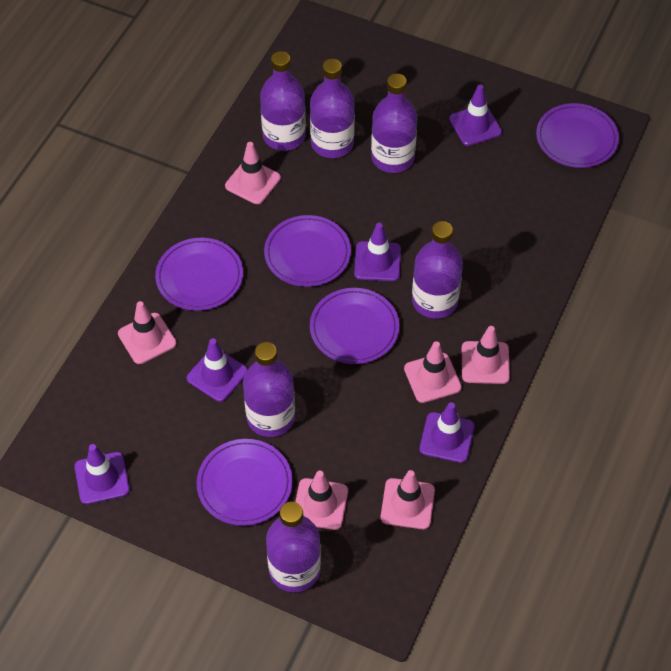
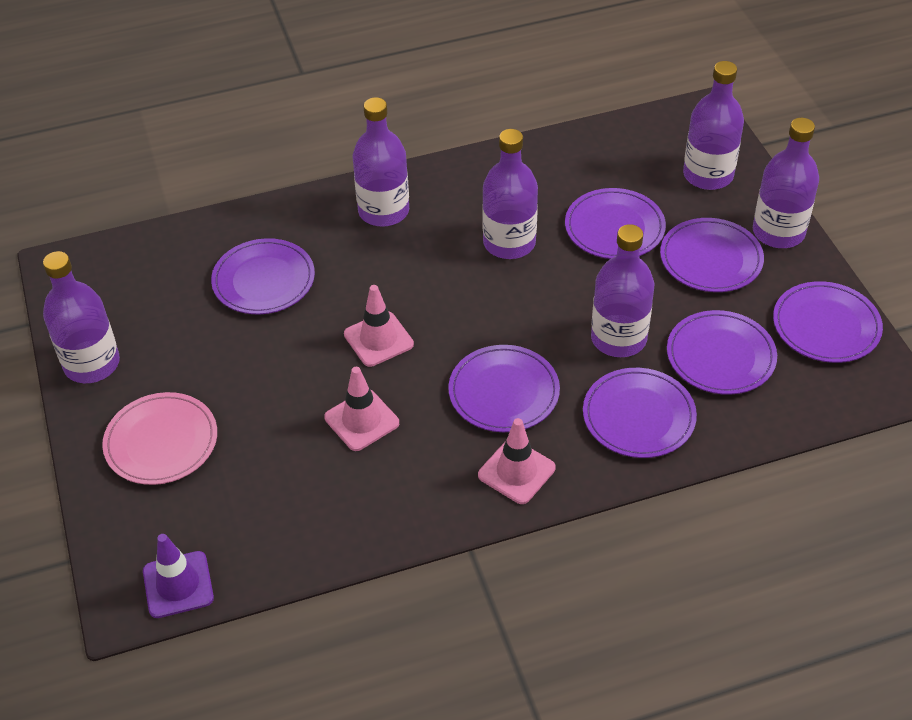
pink plate: 0 -> 1
pink traffic cone: 6 -> 3
purple plate: 5 -> 7
purple traffic cone: 5 -> 1

